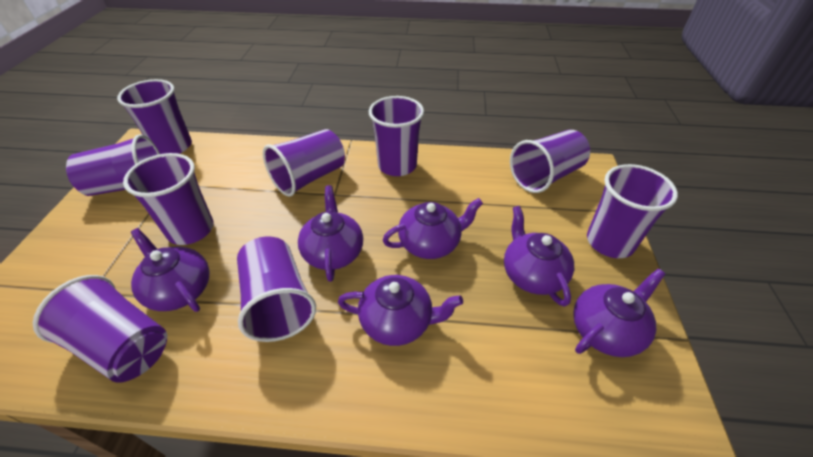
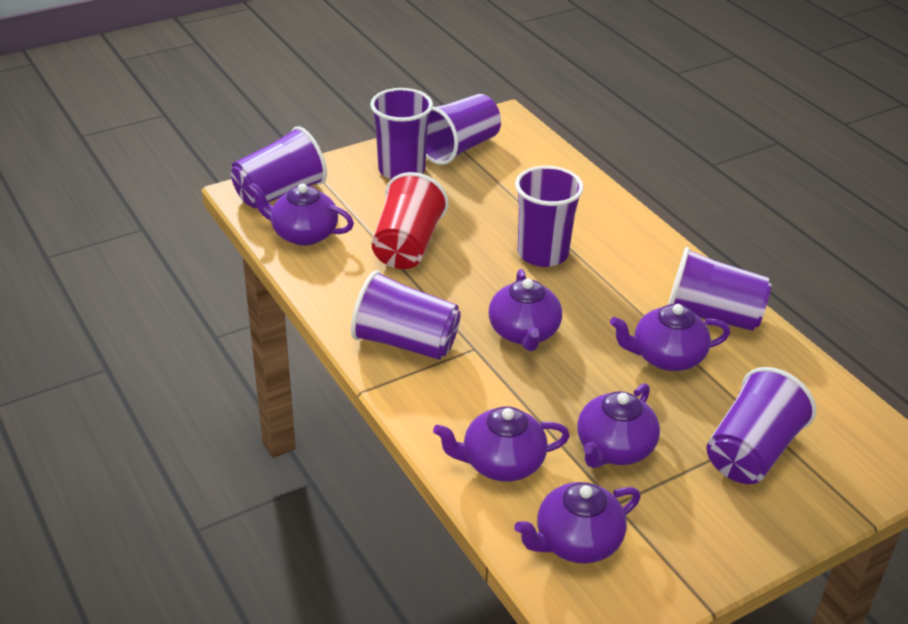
purple cup: 9 -> 7
red cup: 0 -> 1

